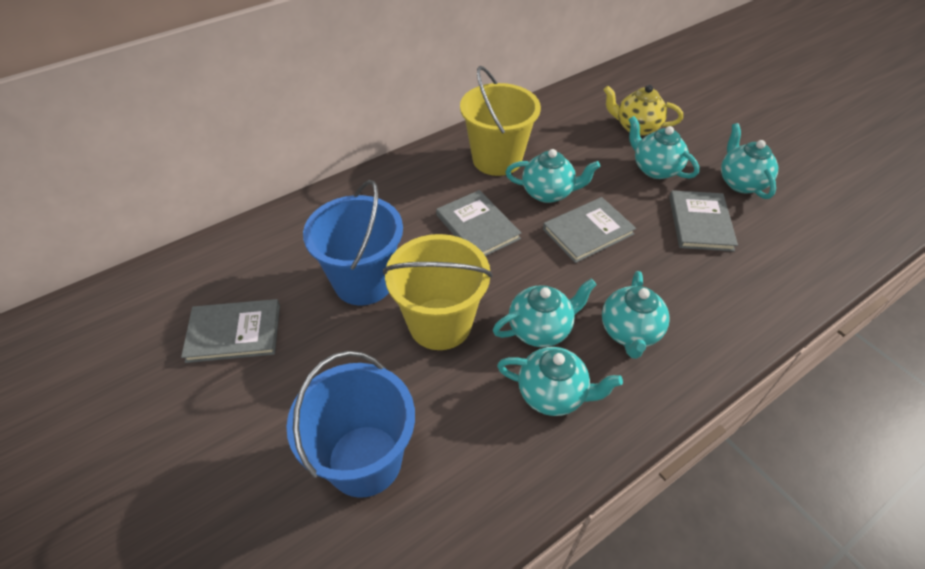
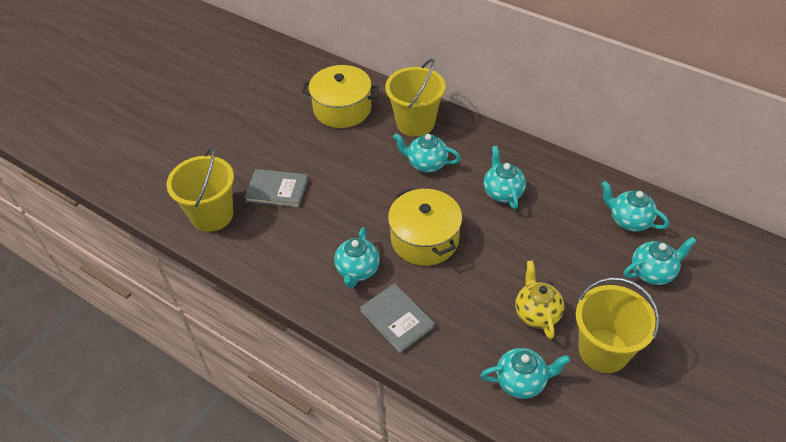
blue bucket: 2 -> 0
grey book: 4 -> 2
yellow bucket: 2 -> 3
yellow pot: 0 -> 2

